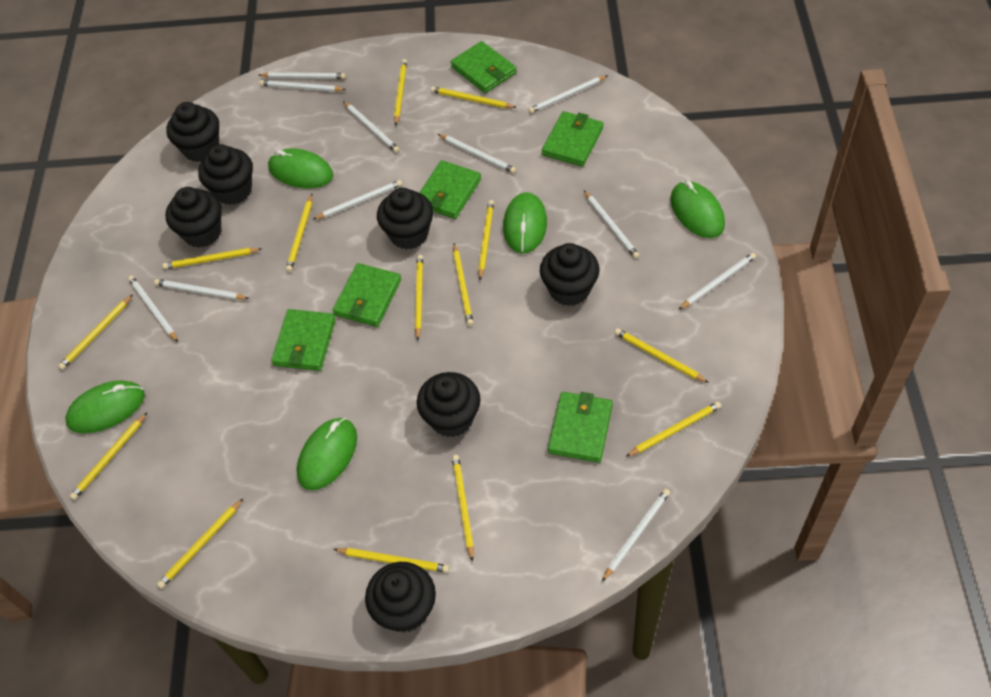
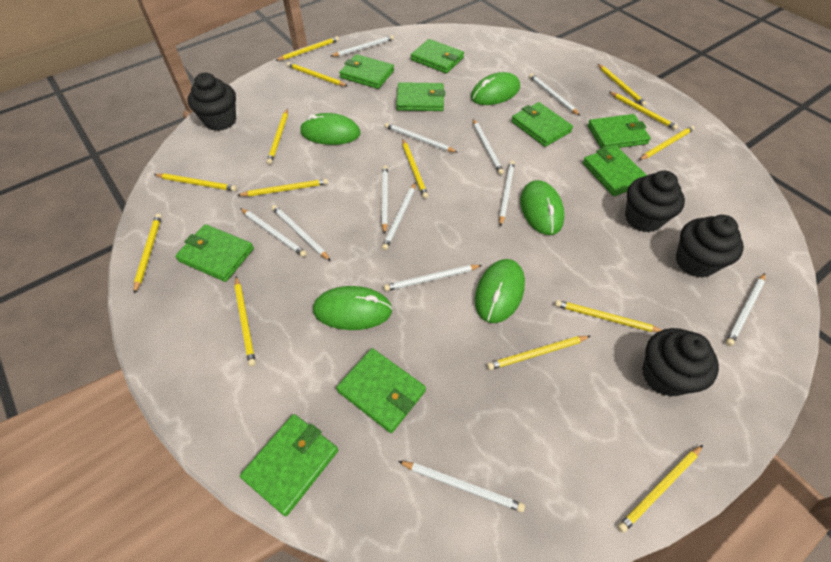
black cupcake: 7 -> 4
green wallet: 6 -> 9
white pencil: 11 -> 12

